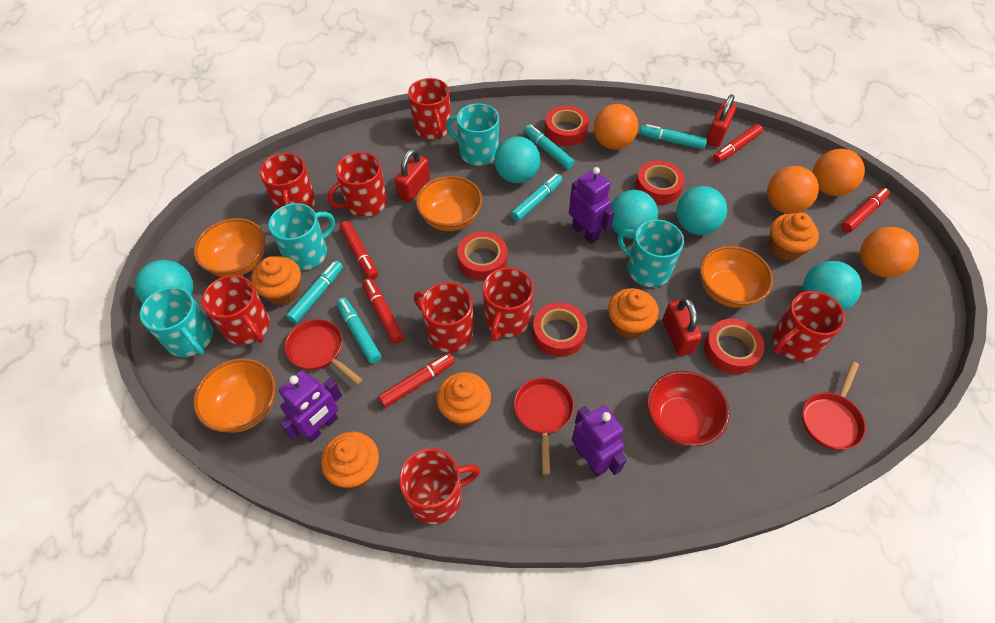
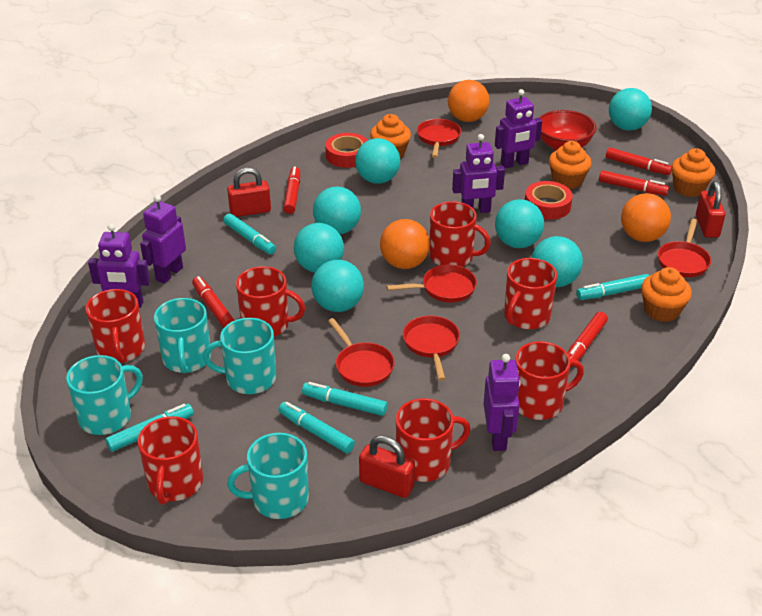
orange ball: 4 -> 3
orange bowl: 4 -> 0
orange cupcake: 5 -> 4
purple robot: 3 -> 5
red mug: 8 -> 7
red pan: 3 -> 5
red tape: 5 -> 2
turquoise ball: 5 -> 7

